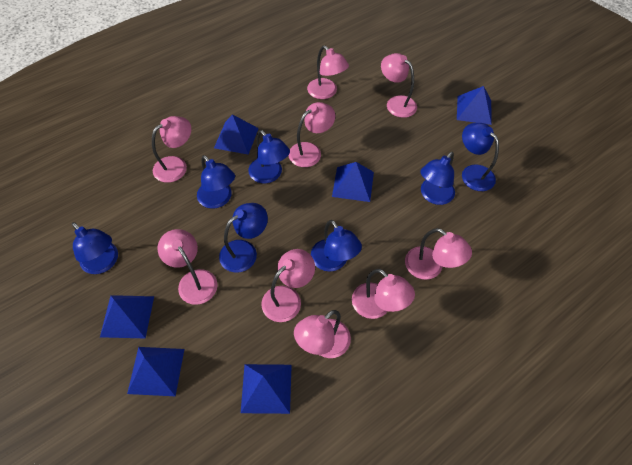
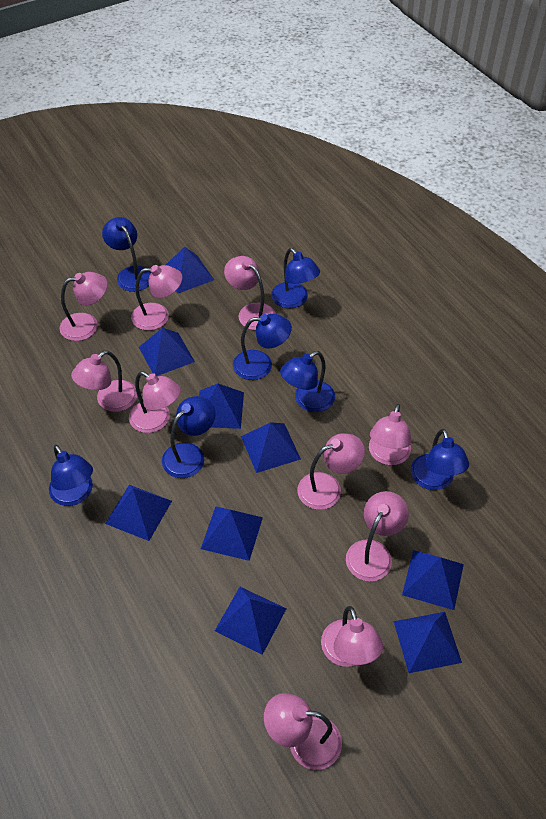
blue pyramid: 6 -> 9
pink lamp: 9 -> 10

